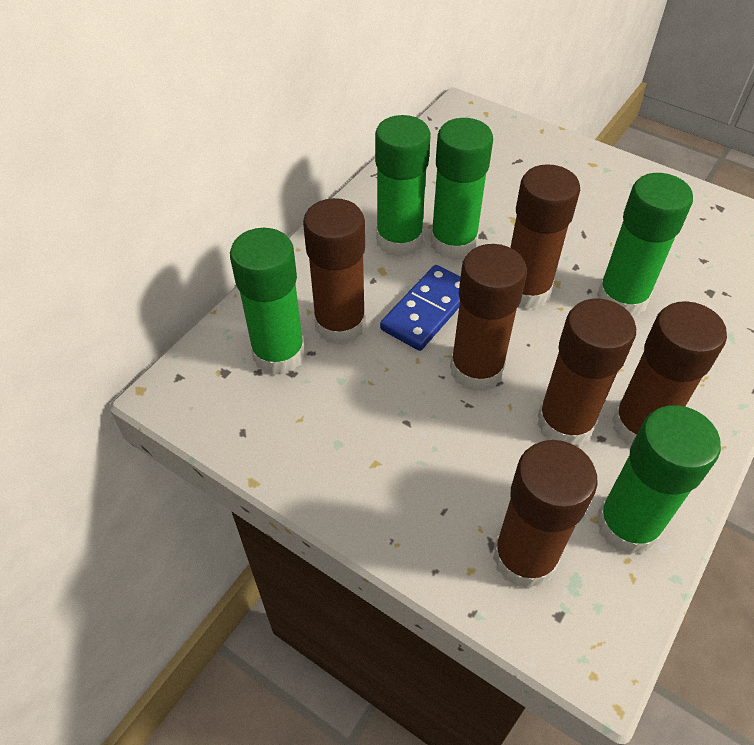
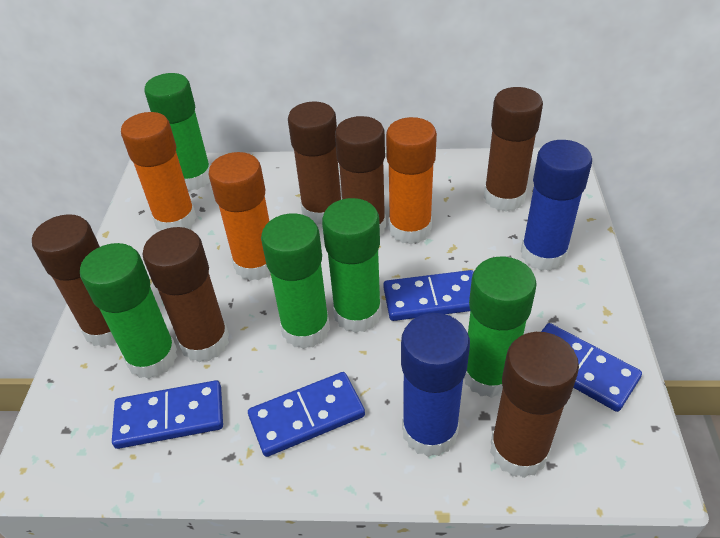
blue domino: 1 -> 4
blue glue stick: 0 -> 2
orange glue stick: 0 -> 3

